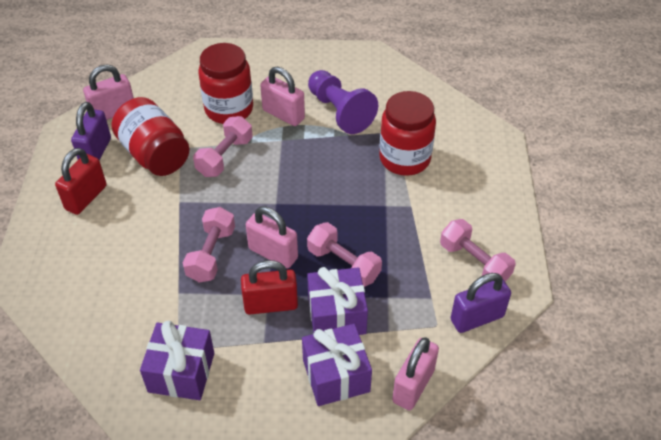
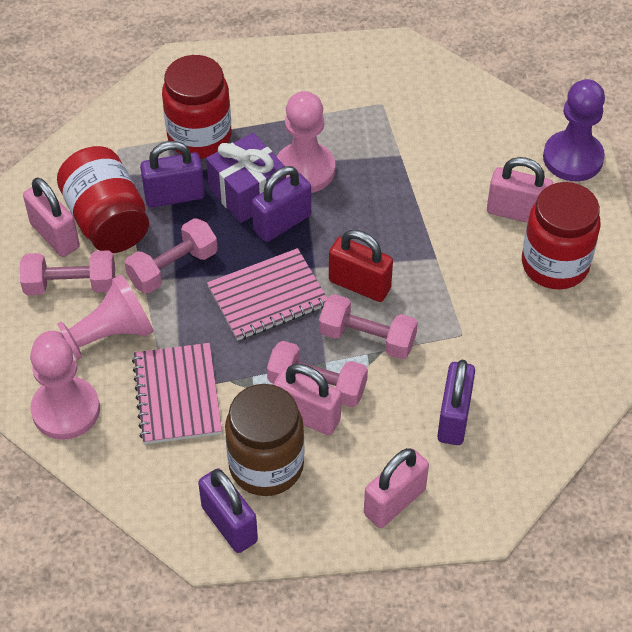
brown jar: 0 -> 1
pink notebook: 0 -> 2
pink pawn: 0 -> 3
purple gift: 3 -> 1
purple padlock: 2 -> 4
red padlock: 2 -> 1

